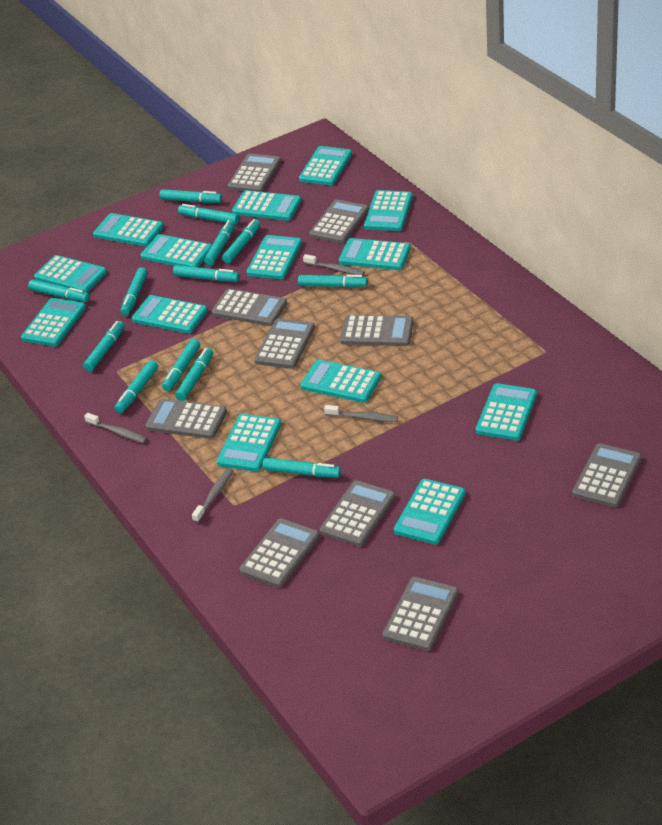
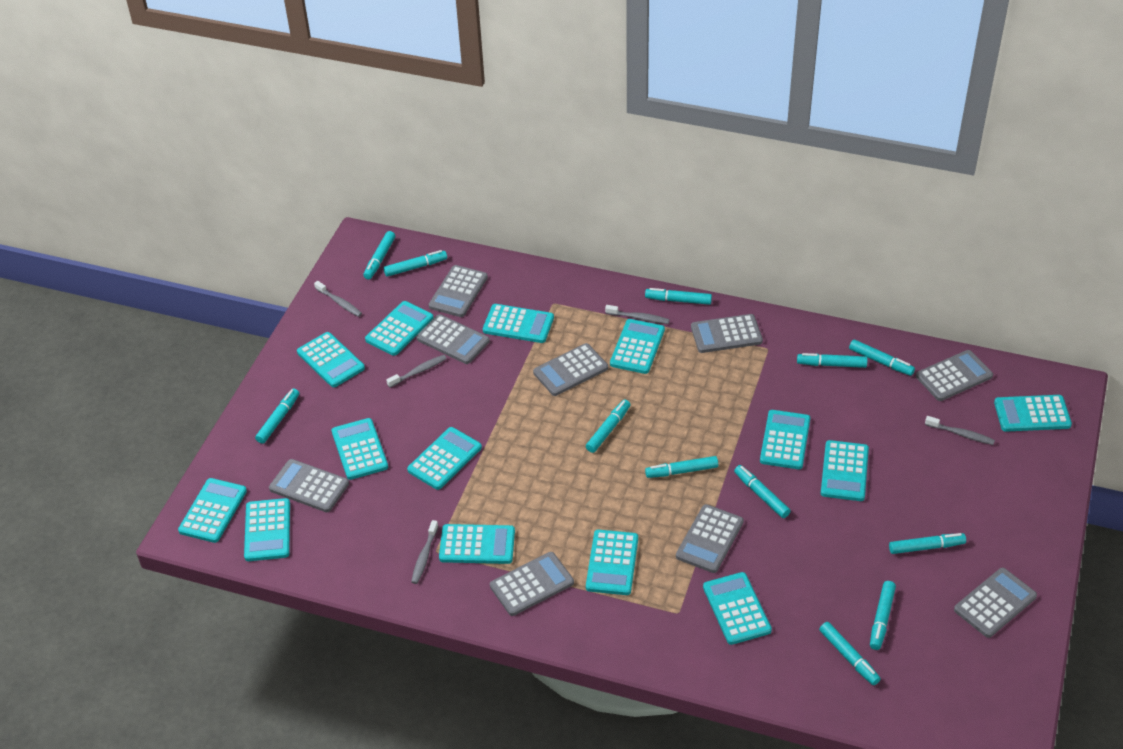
grey calculator: 10 -> 9
grey toothbrush: 4 -> 5
turquoise marker: 13 -> 12

